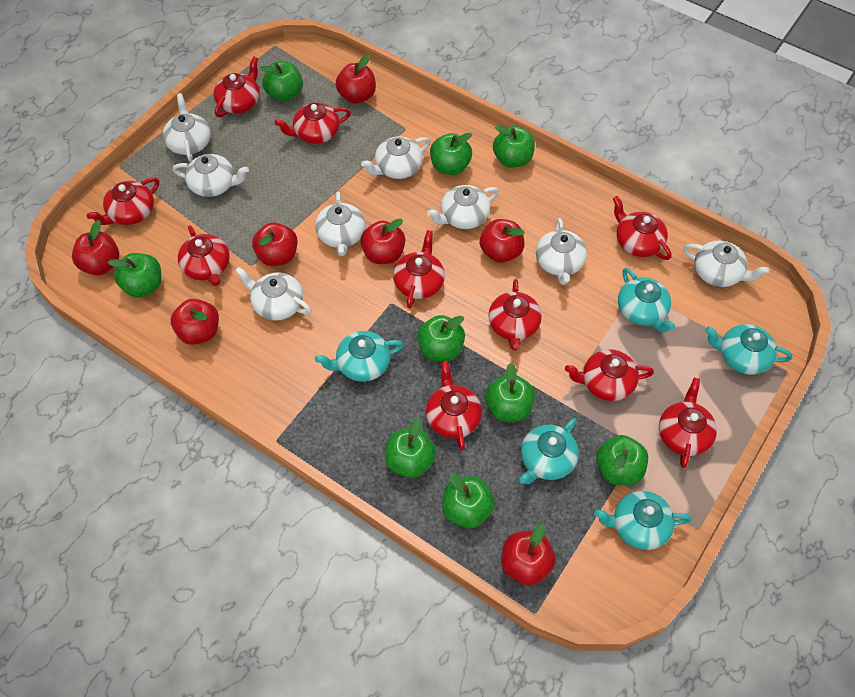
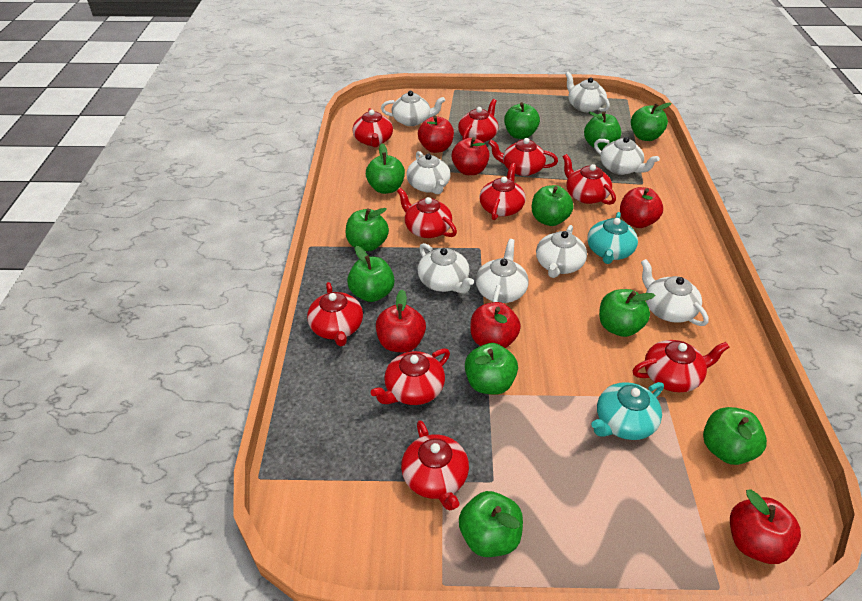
green apple: 9 -> 11
red apple: 7 -> 6
turquoise teapot: 5 -> 2

